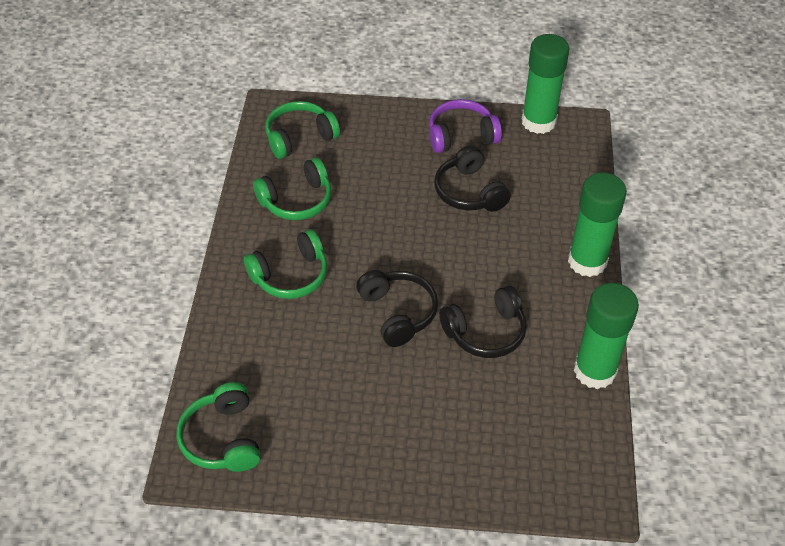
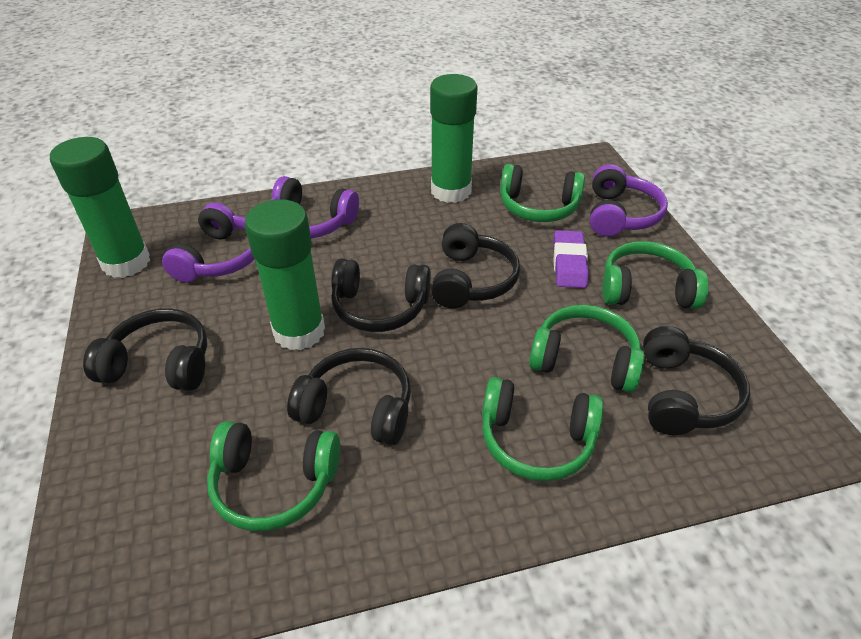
black headphones: 3 -> 5
green headphones: 4 -> 5
purple eraser: 0 -> 1
purple headphones: 1 -> 3

